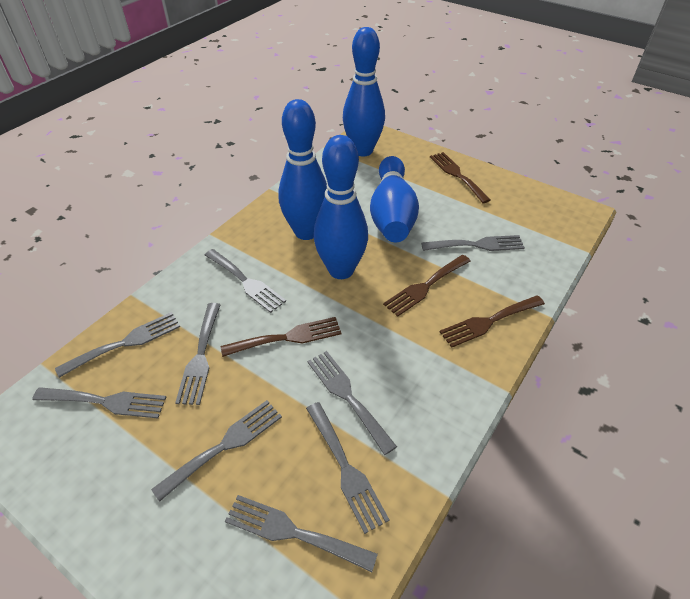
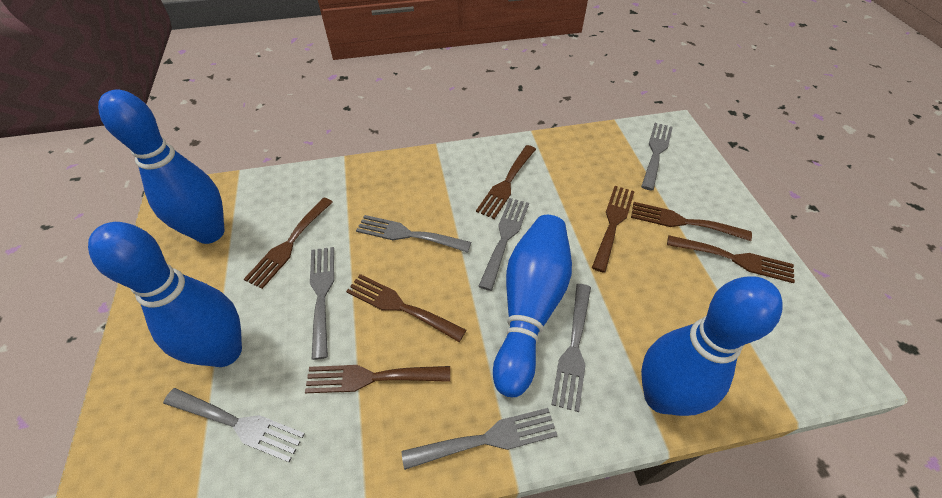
brown fork: 4 -> 7
grey fork: 9 -> 7

